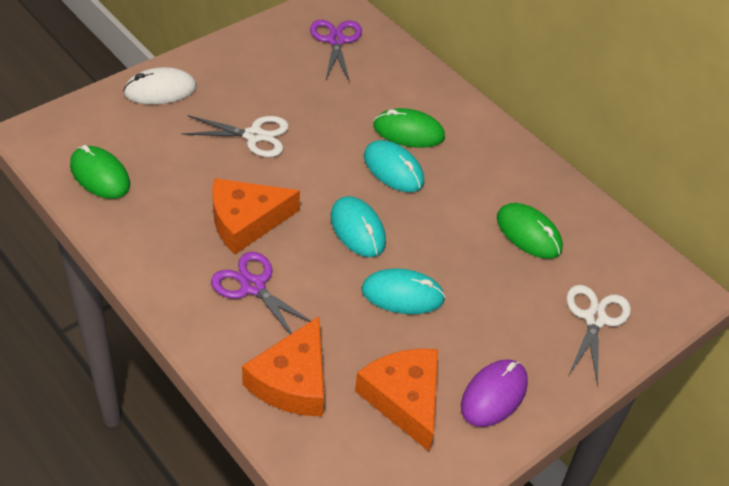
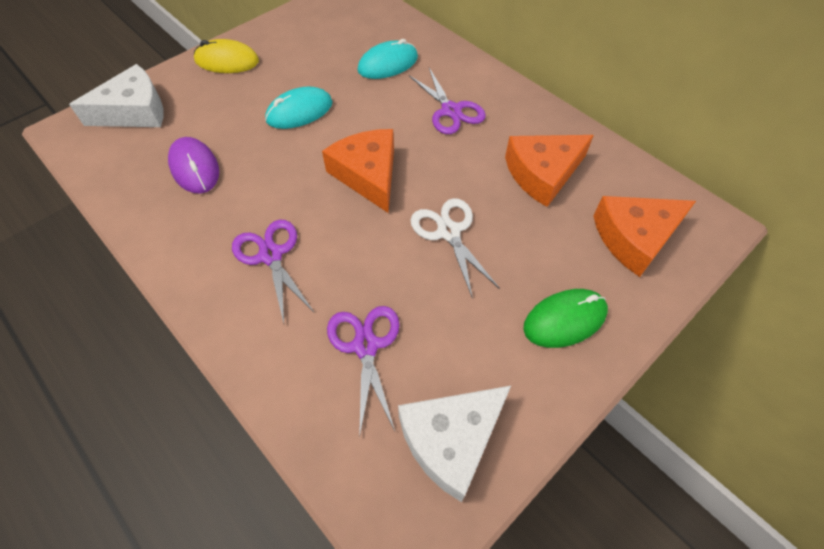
green mouse: 3 -> 1
purple scissors: 2 -> 3
turquoise mouse: 3 -> 2
white cheese: 0 -> 2
white mouse: 1 -> 0
white scissors: 2 -> 1
yellow mouse: 0 -> 1

